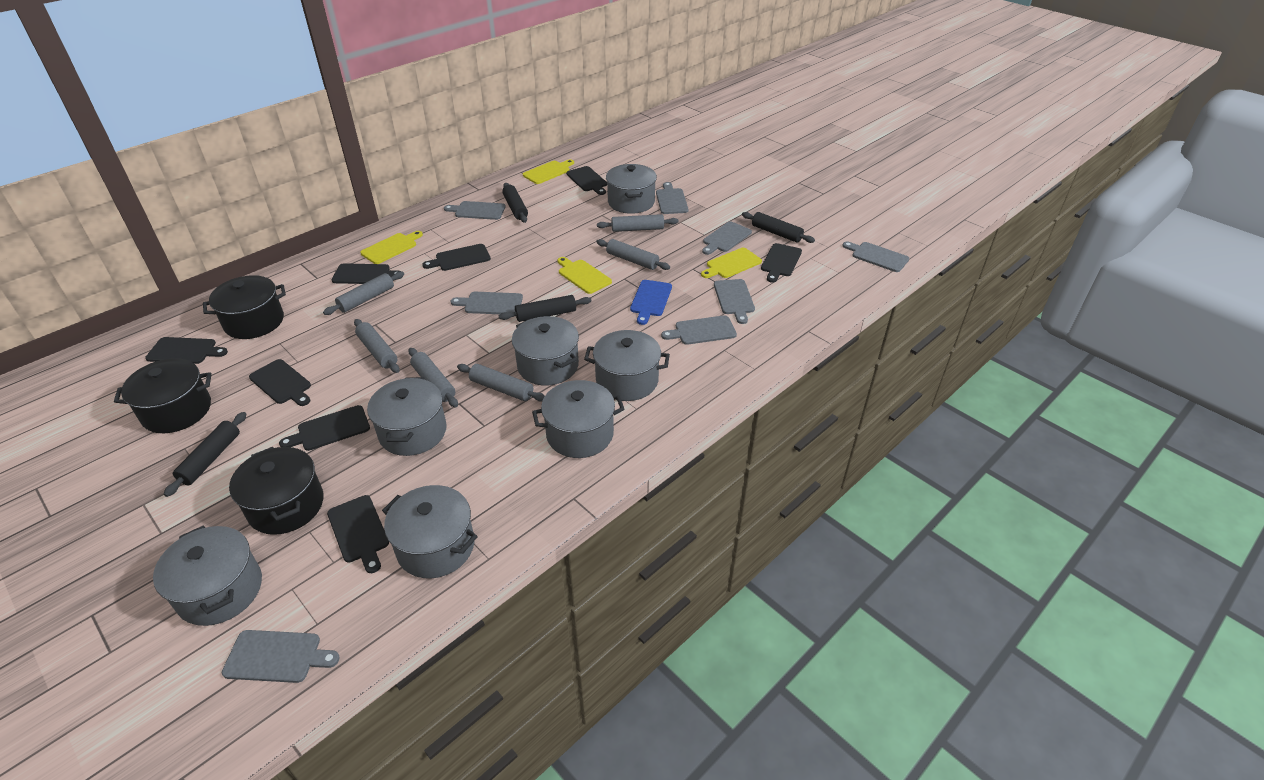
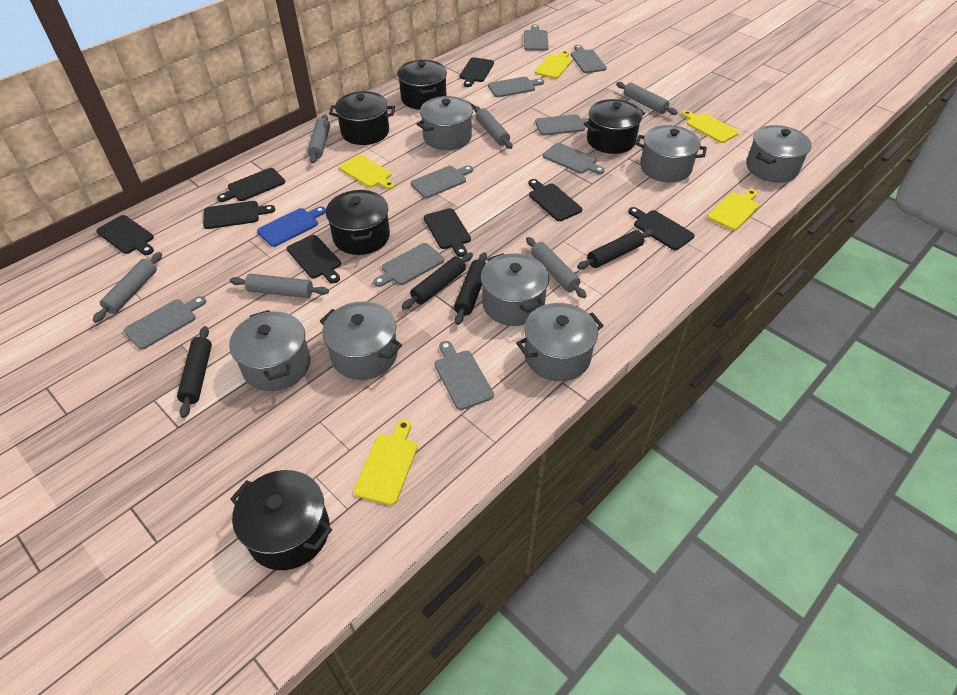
black pot: 3 -> 5
grey cutting board: 8 -> 9
yellow cutting board: 4 -> 5

